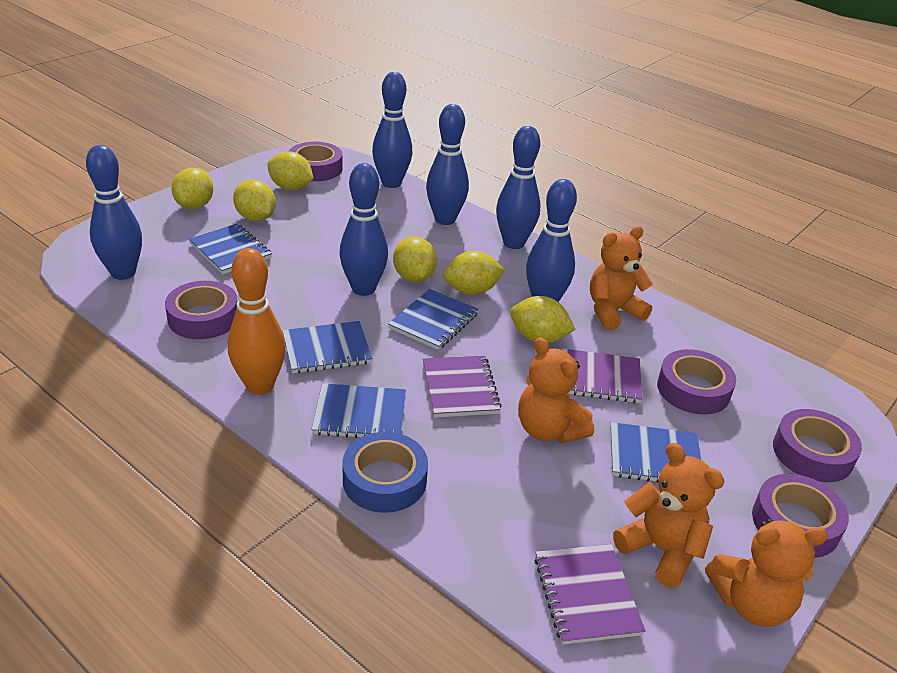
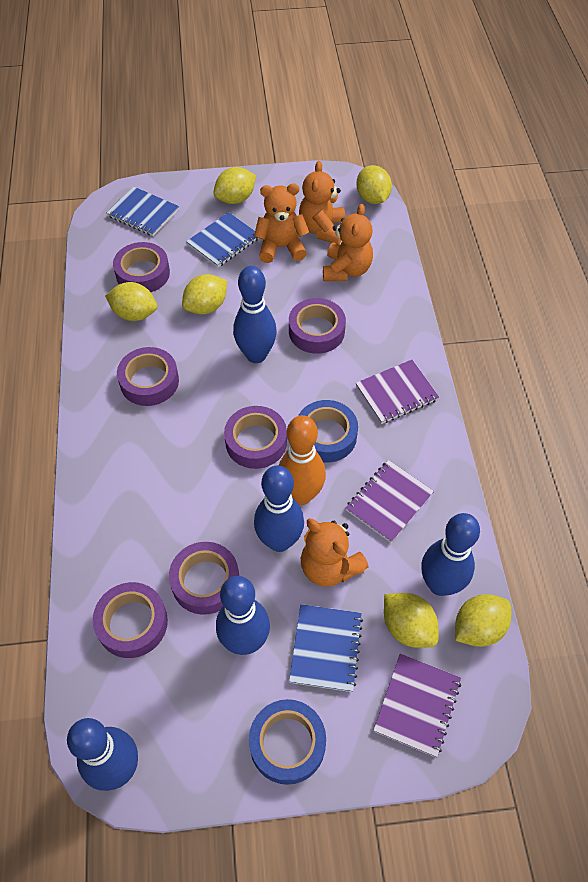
blue bowling pin: 6 -> 5
blue notebook: 5 -> 3
blue tape: 1 -> 2
purple tape: 5 -> 6

